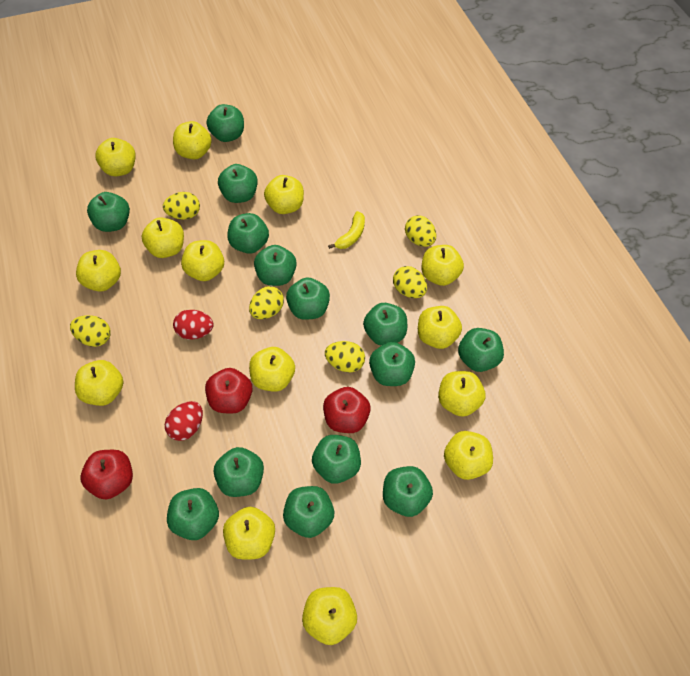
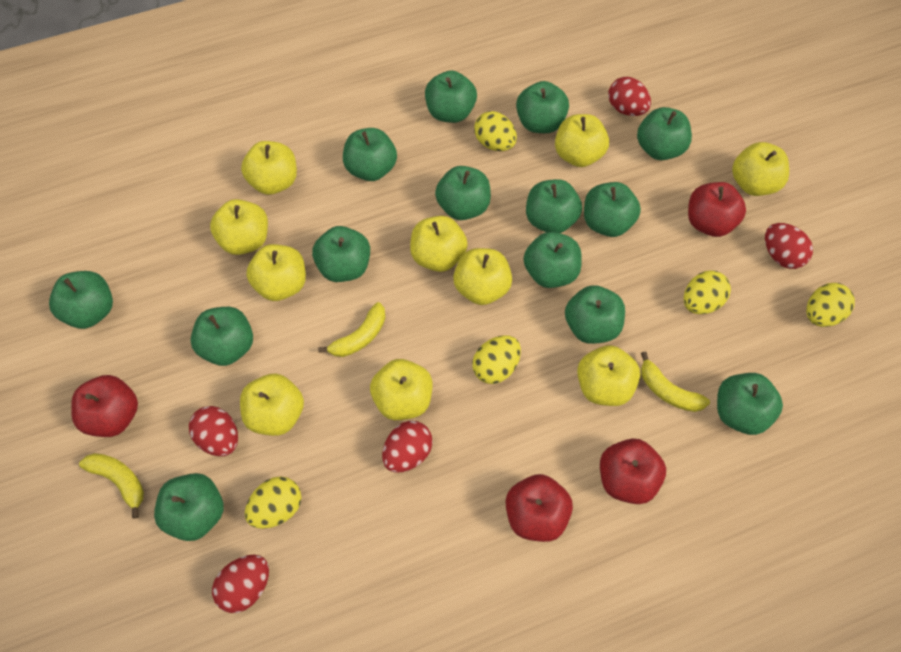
red apple: 3 -> 4
red egg: 2 -> 5
yellow apple: 14 -> 10
yellow banana: 1 -> 3
yellow egg: 6 -> 5

